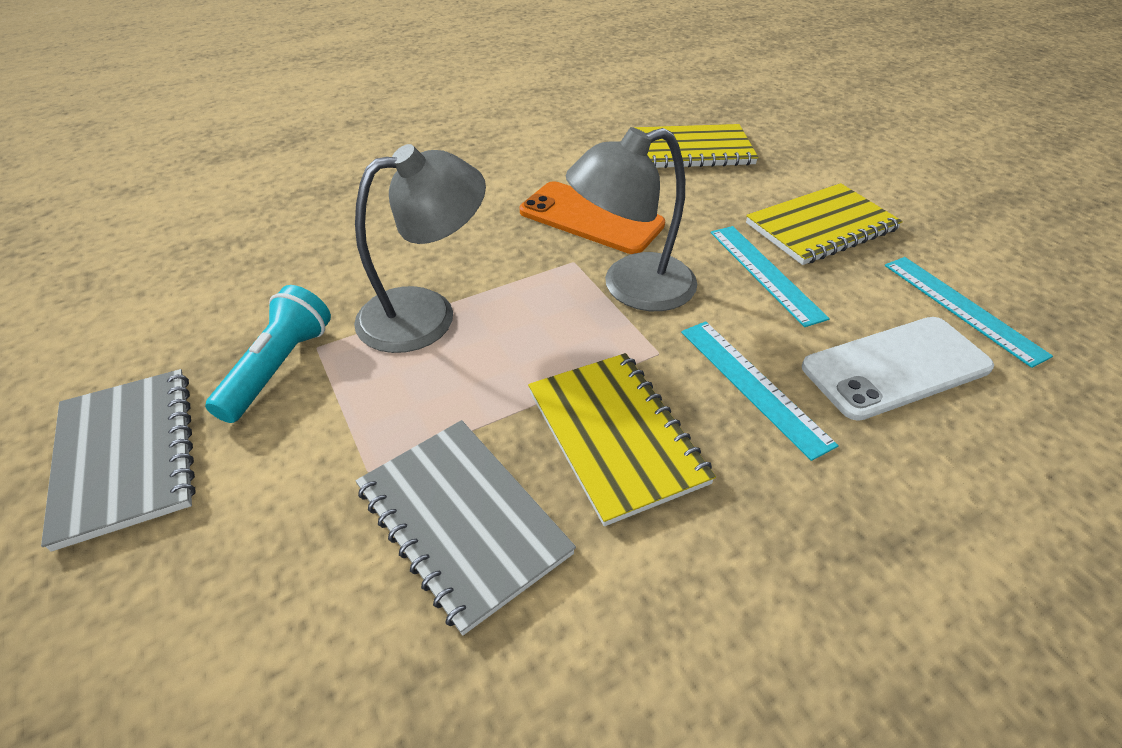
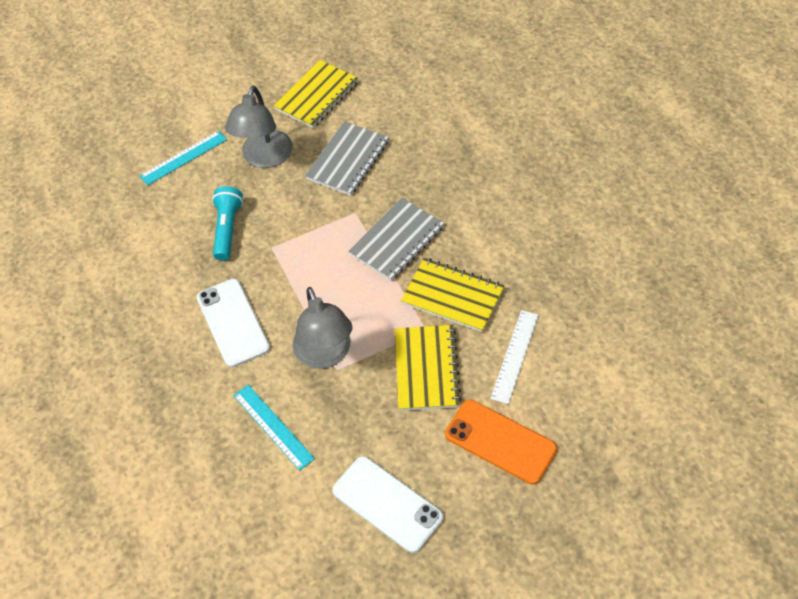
turquoise ruler: 3 -> 2
white phone: 1 -> 2
white ruler: 0 -> 1

